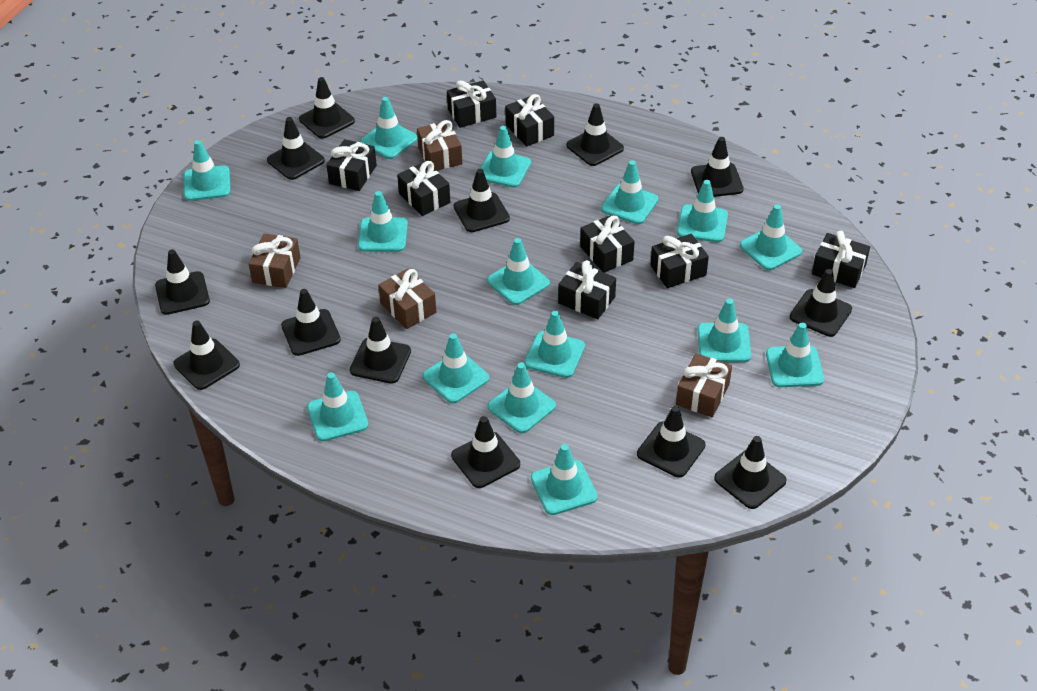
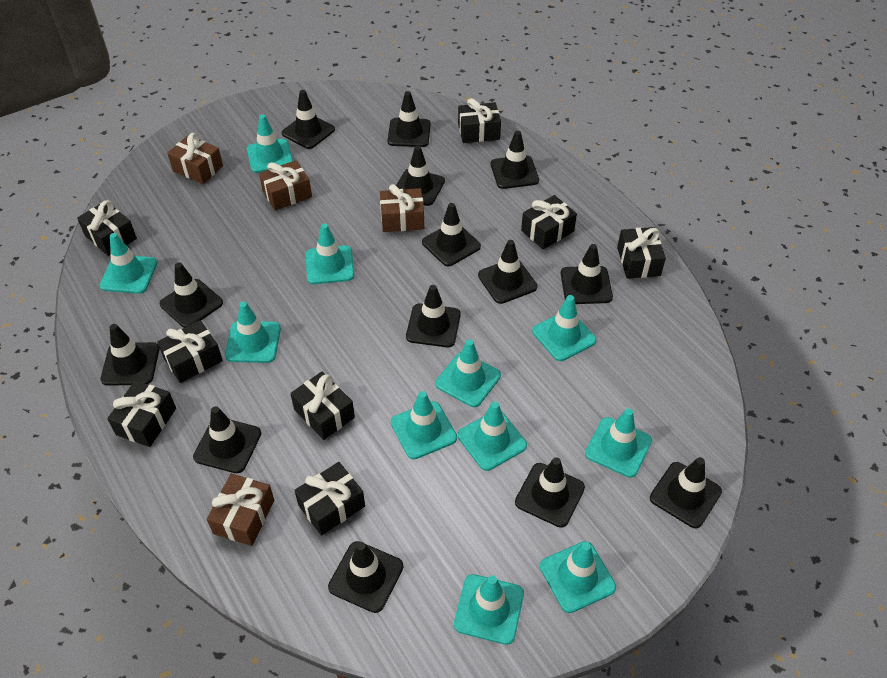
black traffic cone: 13 -> 14
turquoise traffic cone: 15 -> 11

